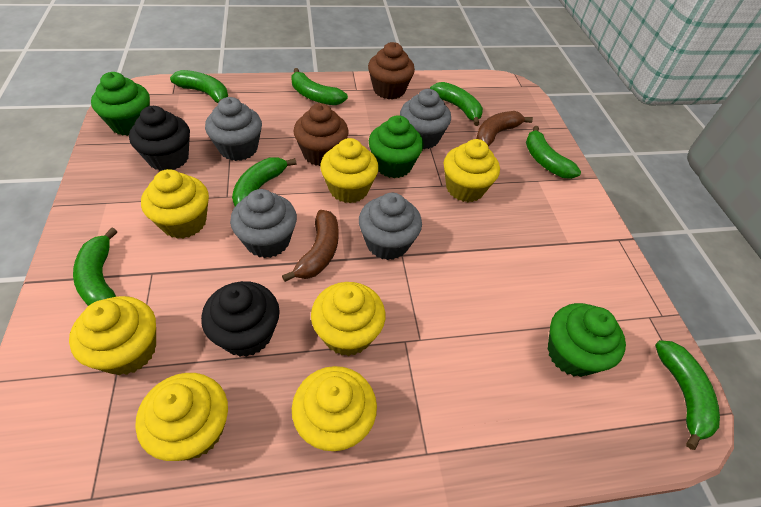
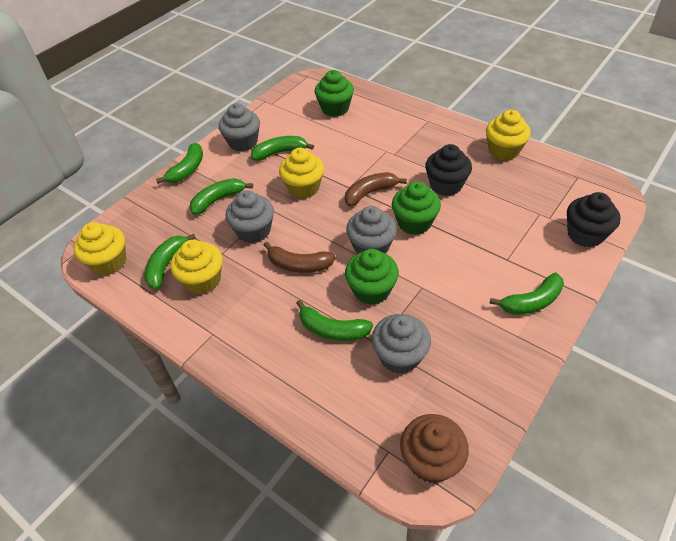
brown cupcake: 2 -> 1
green banana: 7 -> 6
yellow cupcake: 7 -> 4

